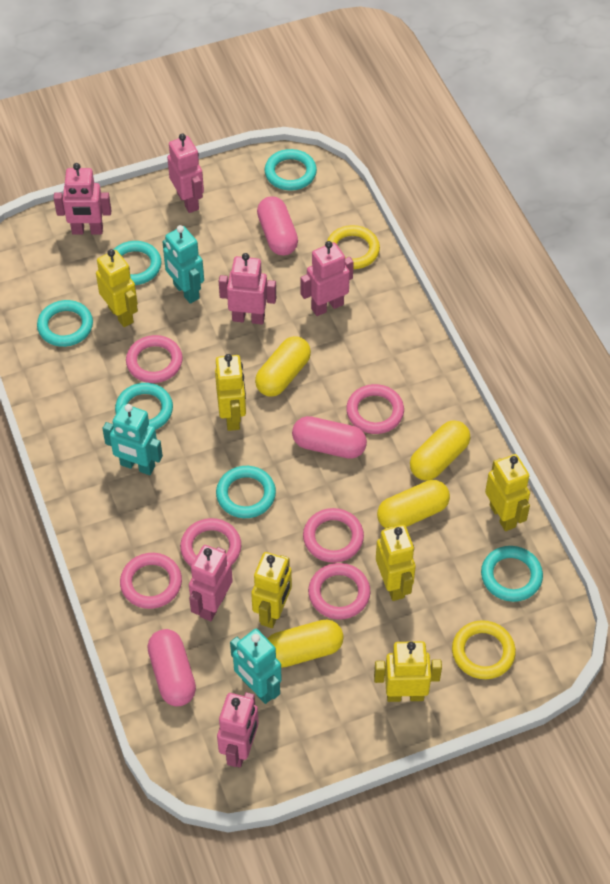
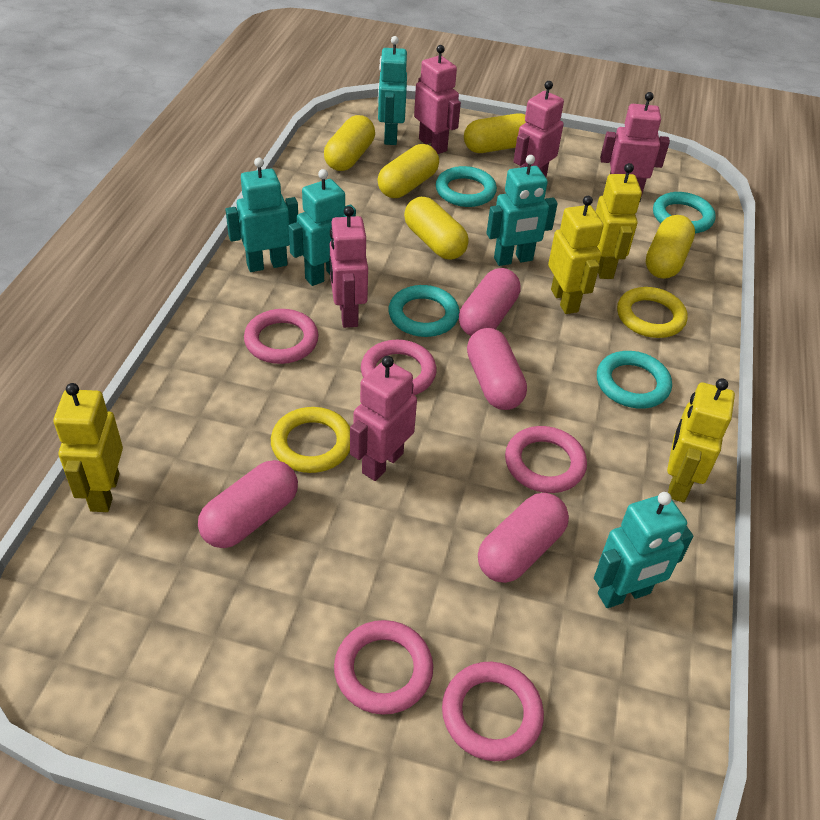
pink capsule: 3 -> 4
pink ring: 6 -> 5
pink robot: 6 -> 5
turquoise ring: 6 -> 4
turquoise robot: 3 -> 5
yellow capsule: 4 -> 5
yellow robot: 6 -> 4

